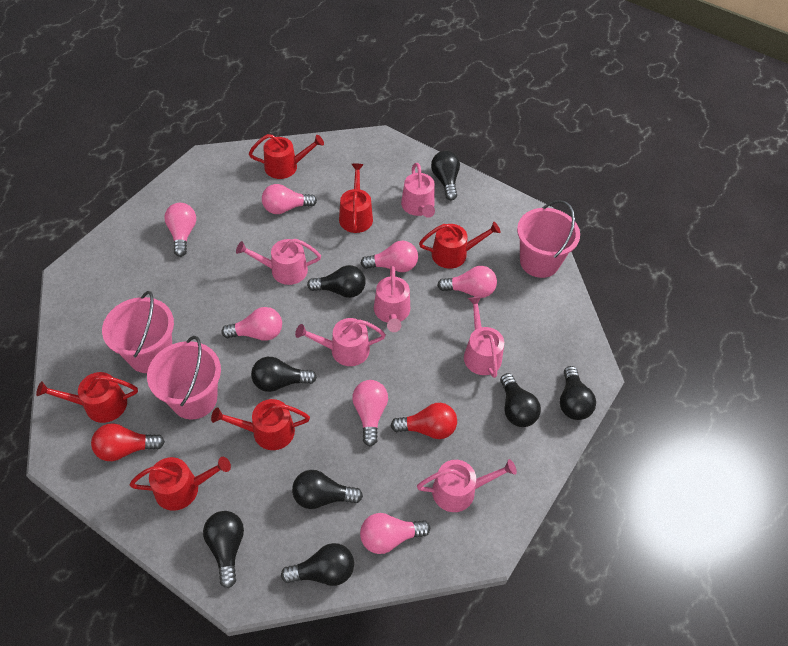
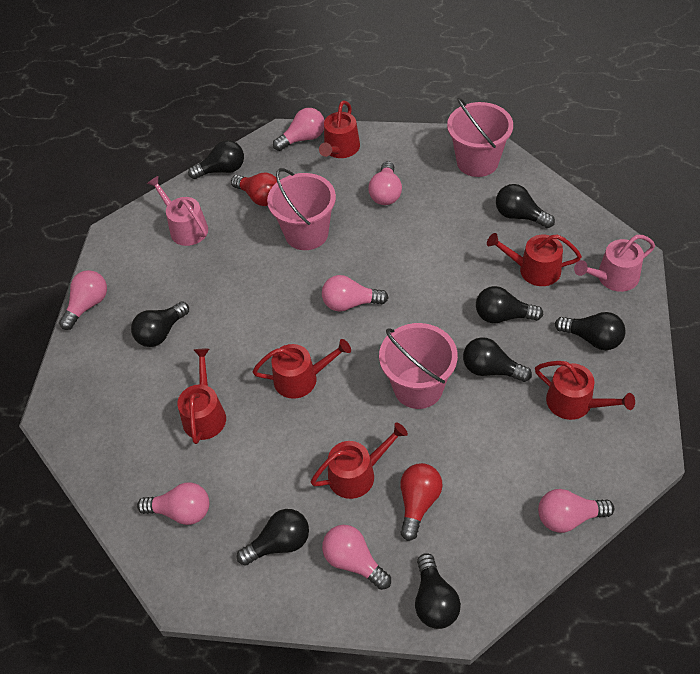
pink watering can: 6 -> 2

